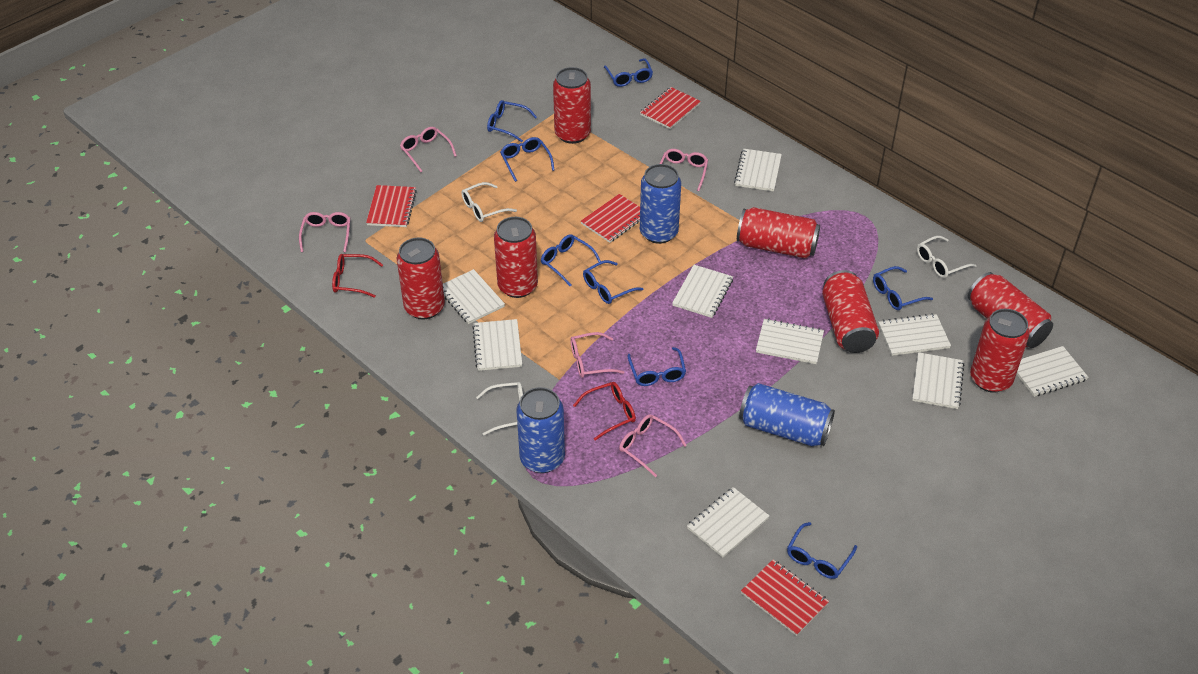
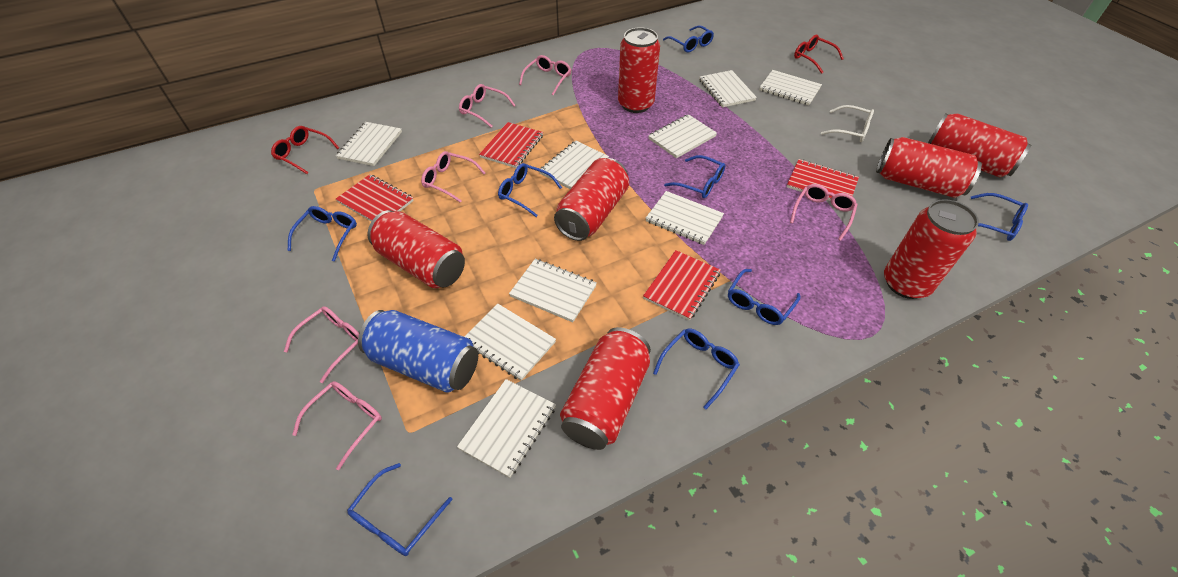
blue can: 3 -> 1
pink glasses: 5 -> 6
white glasses: 3 -> 1

